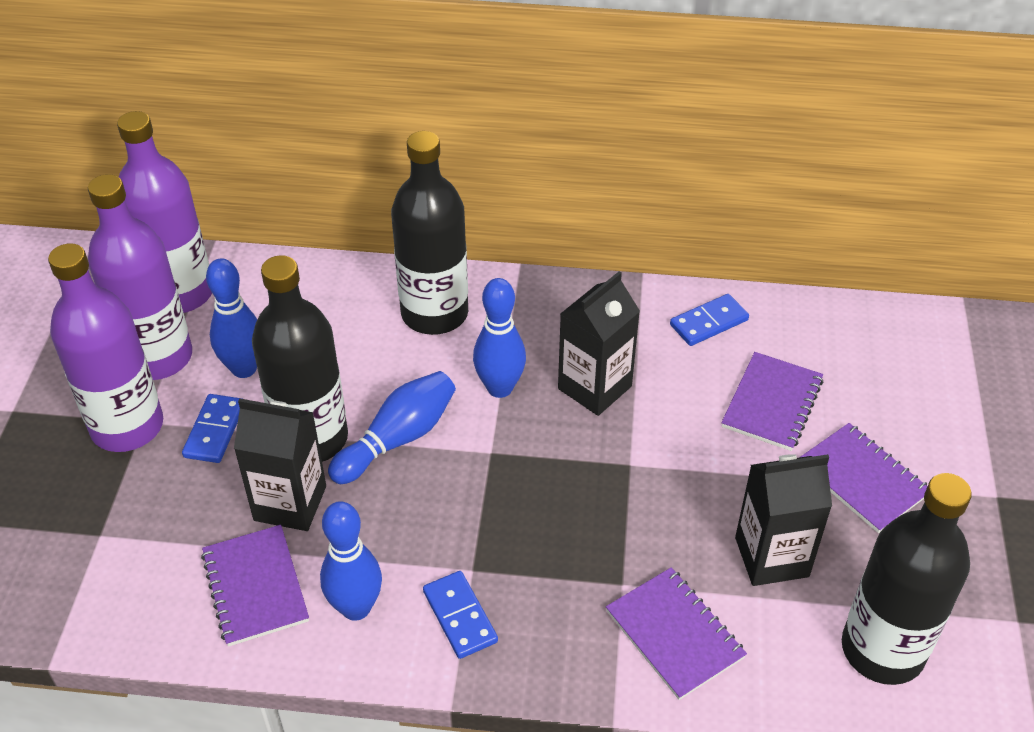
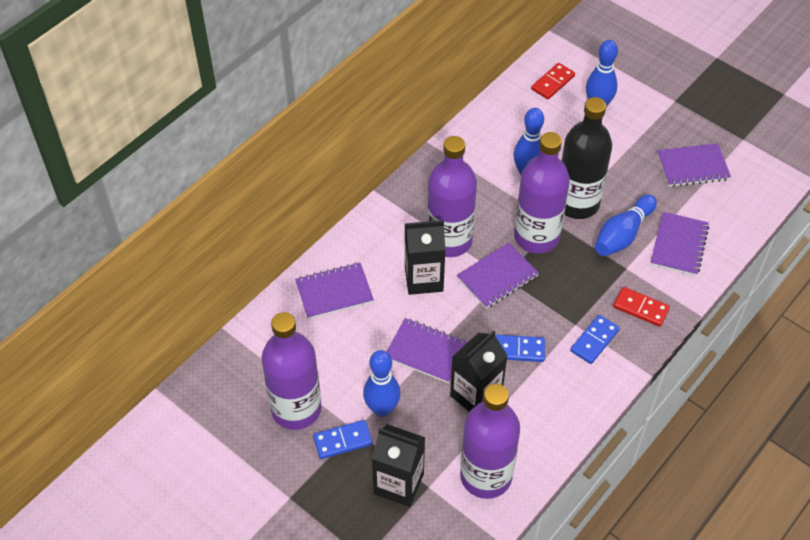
black bottle: 3 -> 1
purple bottle: 3 -> 4
purple notebook: 4 -> 5
red domino: 0 -> 2

